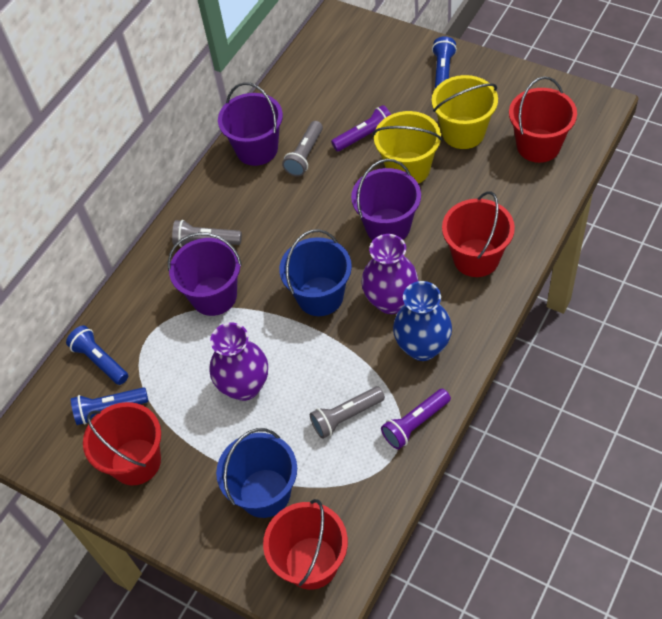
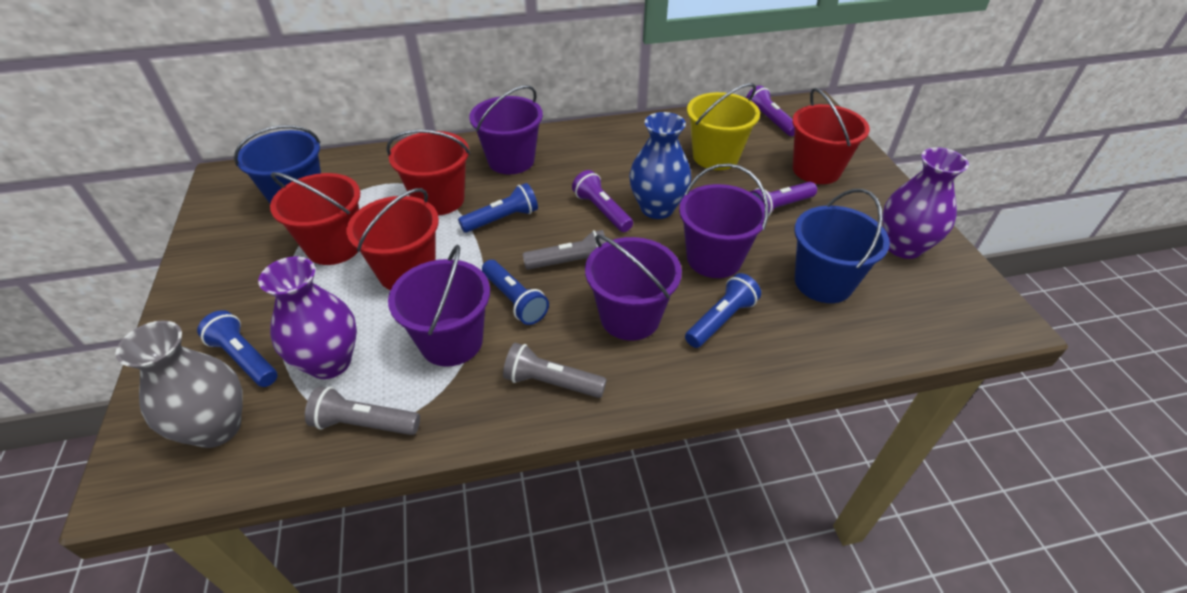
blue flashlight: 3 -> 4
grey vase: 0 -> 1
purple bucket: 3 -> 4
purple flashlight: 2 -> 3
yellow bucket: 2 -> 1

